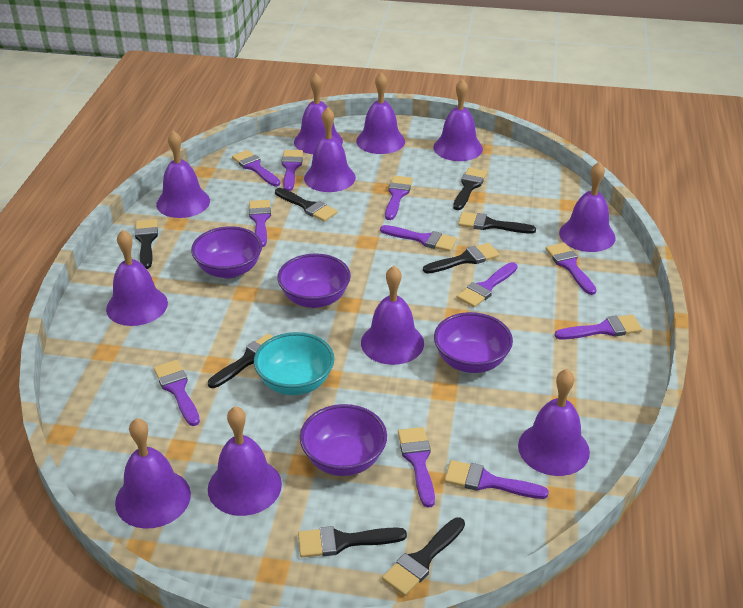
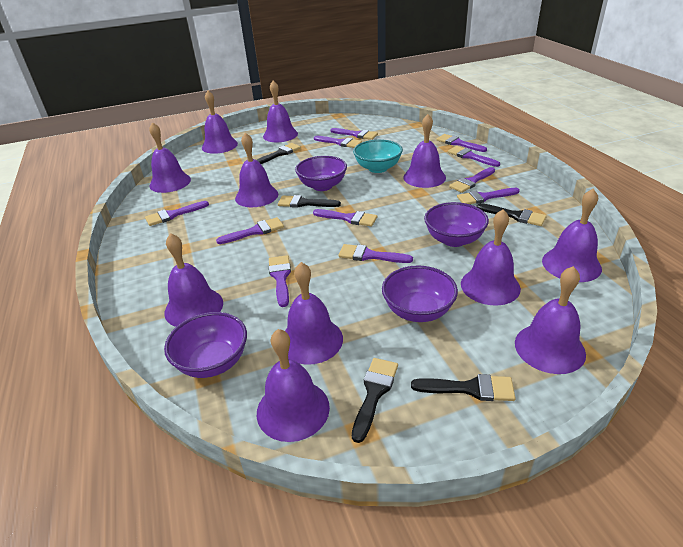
black brush: 8 -> 5

